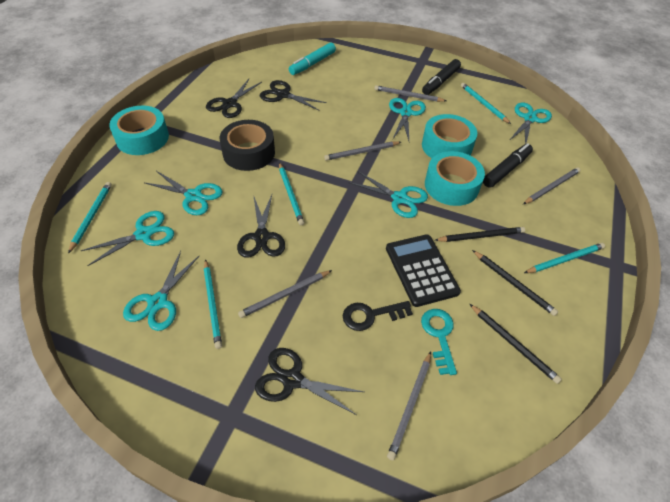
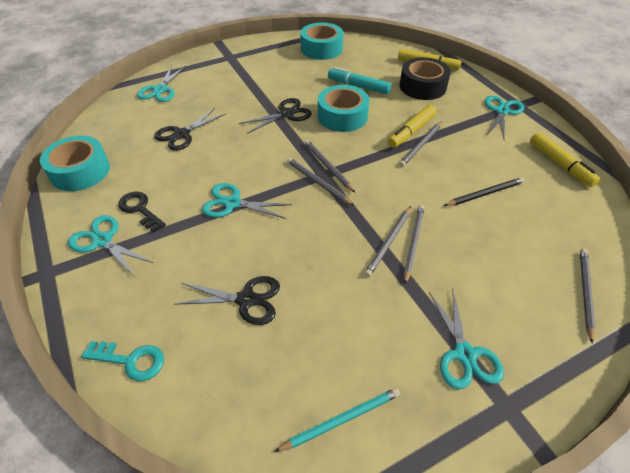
black calculator: 1 -> 0
black marker: 2 -> 0
black pencil: 3 -> 1
black scissors: 4 -> 3
grey pencil: 5 -> 6
turquoise pencil: 5 -> 1
turquoise scissors: 6 -> 5
yellow marker: 0 -> 3

